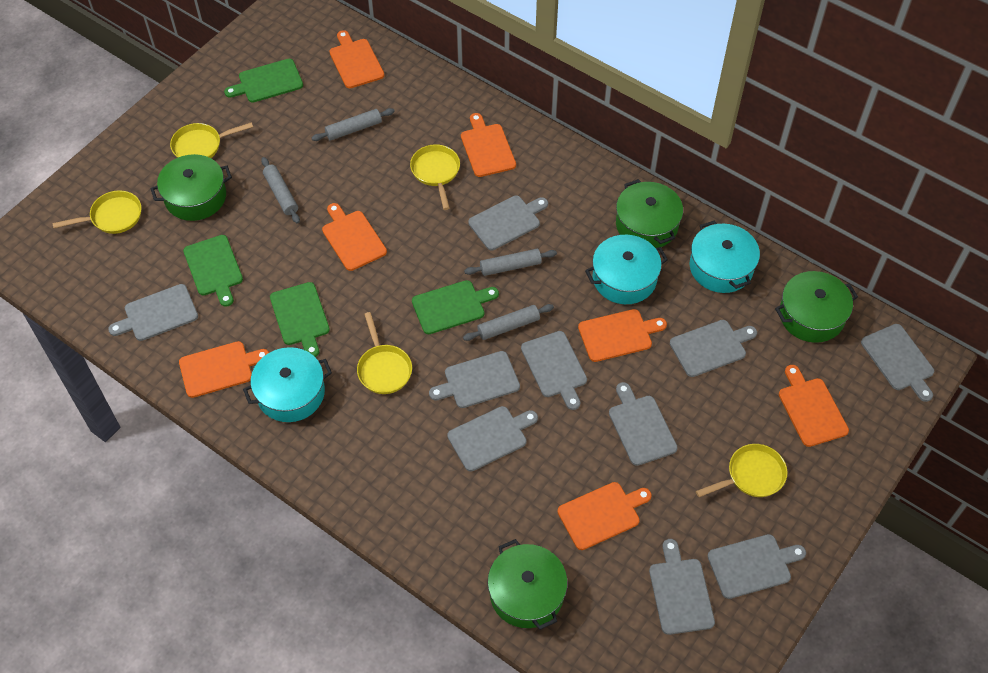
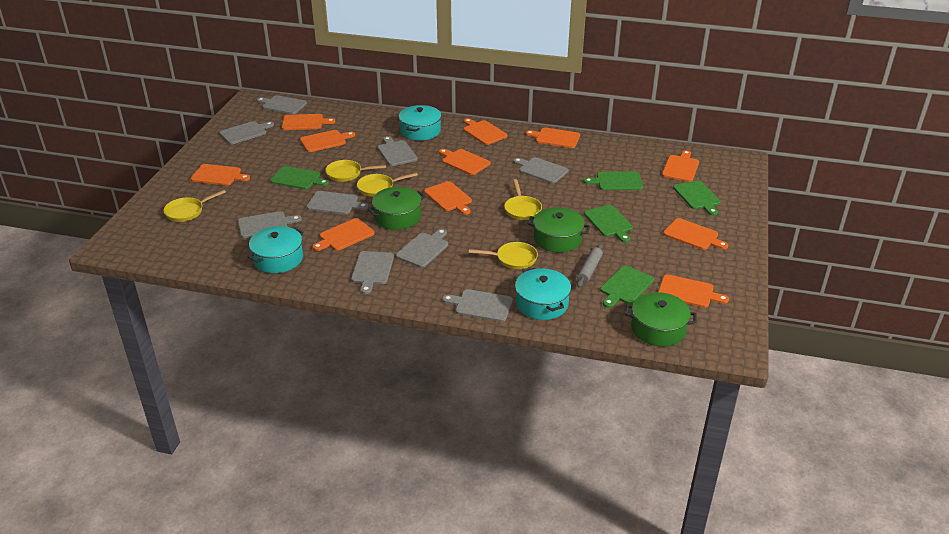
green cutting board: 4 -> 5
green pot: 4 -> 3
grey cutting board: 10 -> 9
grey rolling pin: 4 -> 1
orange cutting board: 7 -> 11

